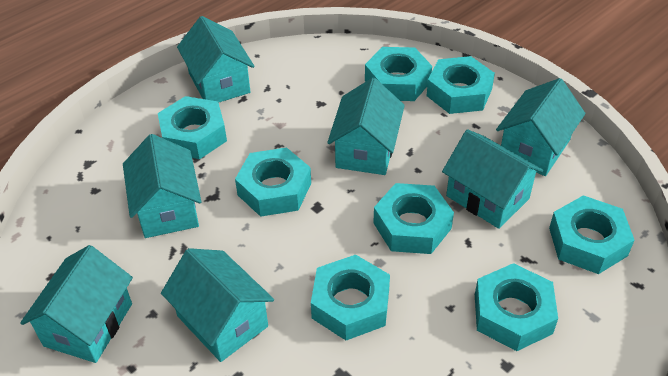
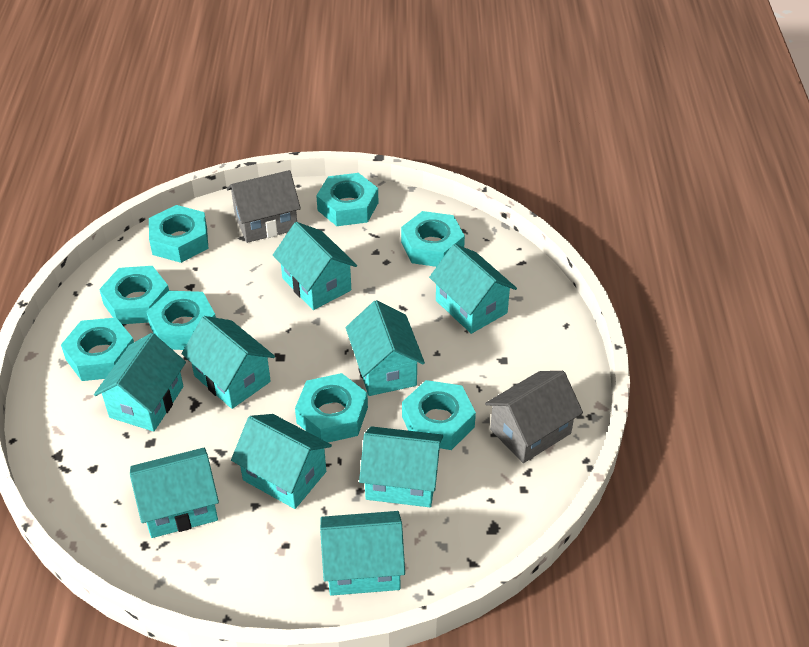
grey house: 0 -> 2
turquoise house: 7 -> 9

